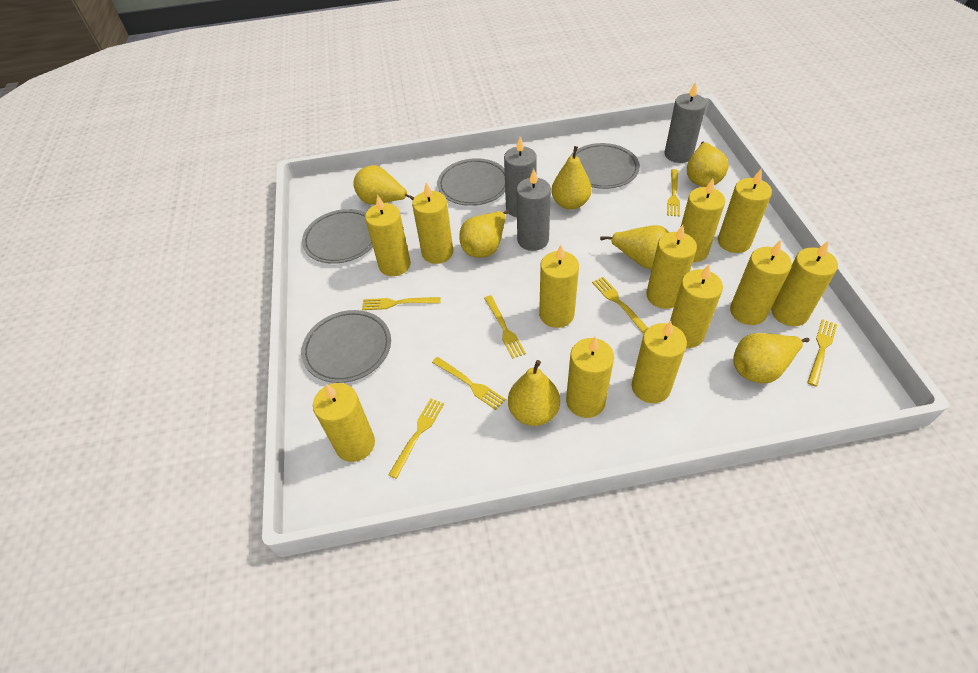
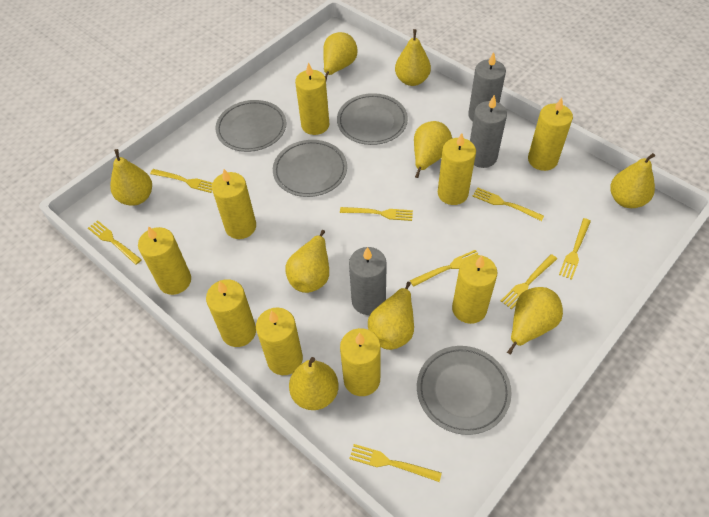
yellow candle: 12 -> 9
yellow fork: 7 -> 8
yellow pear: 7 -> 9

